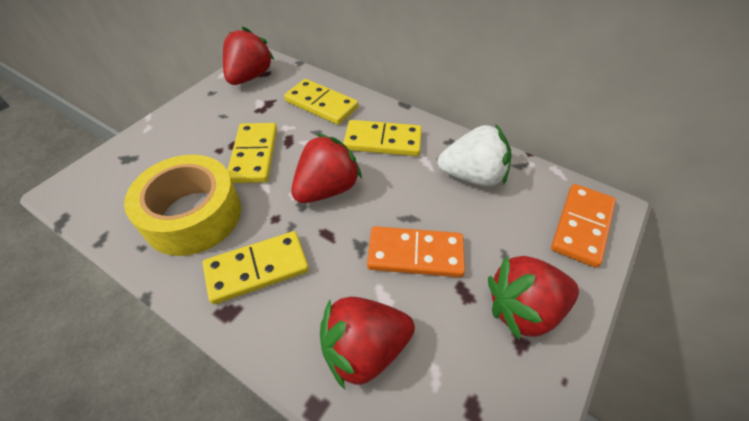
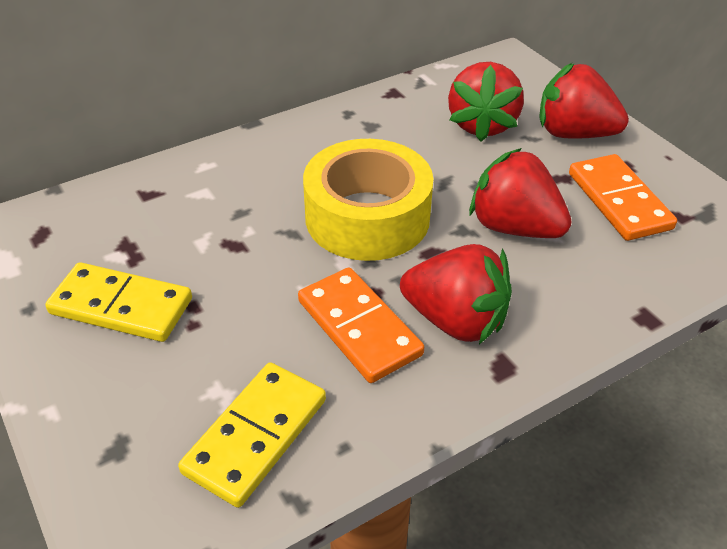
white strawberry: 1 -> 0
yellow domino: 4 -> 2

